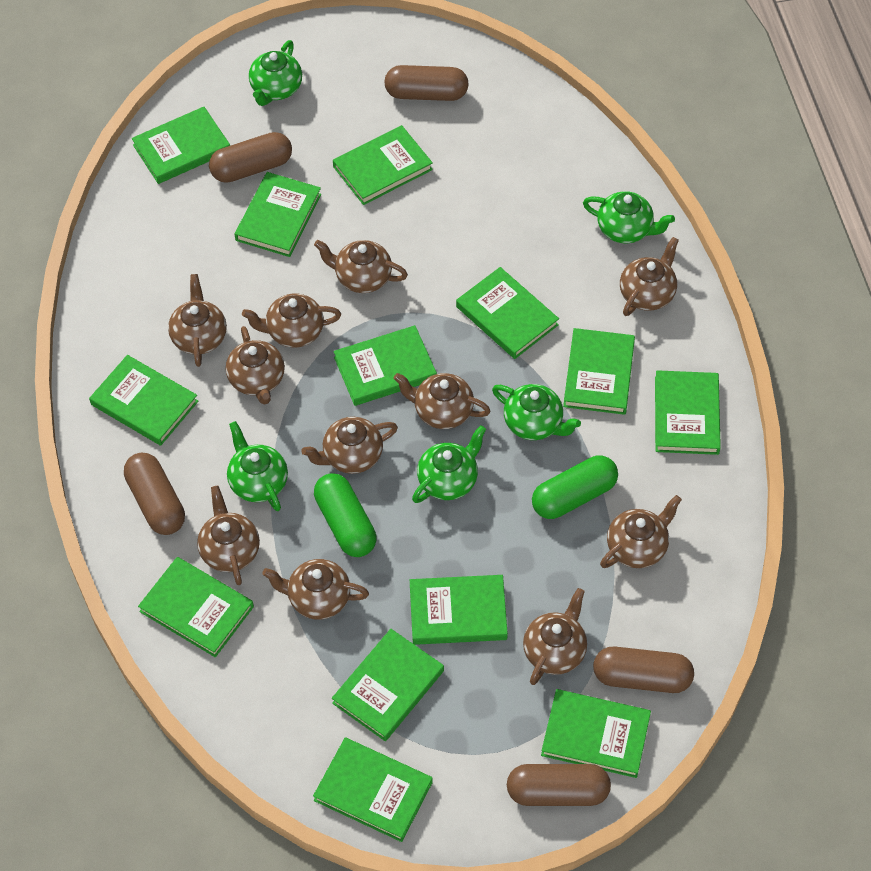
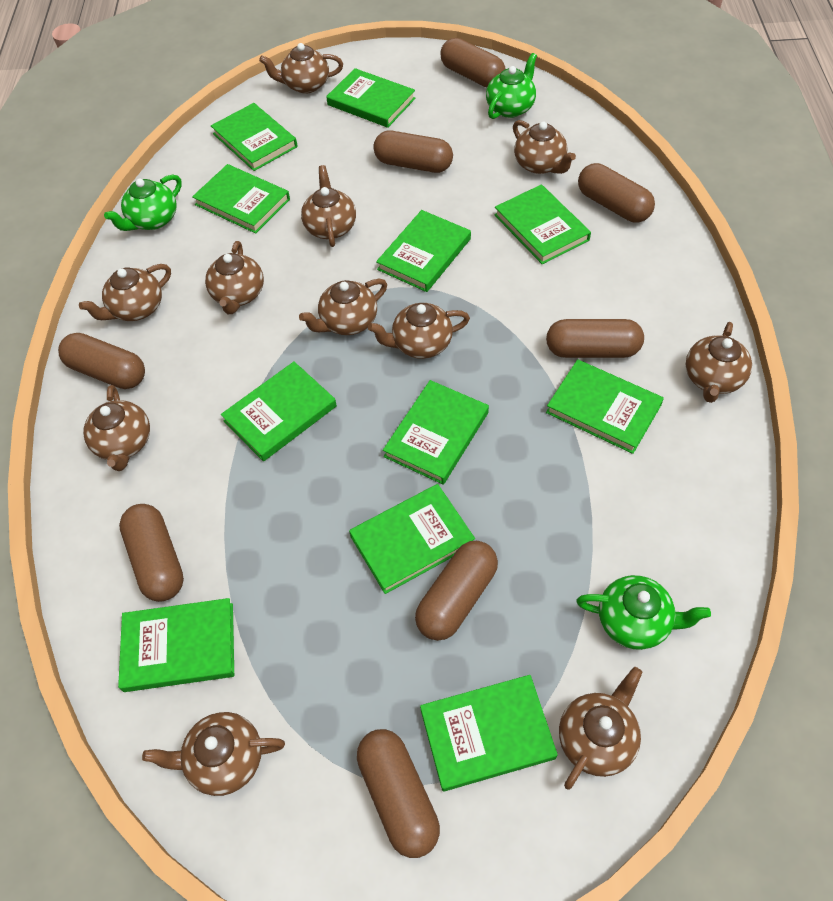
brown capsule: 5 -> 8
green book: 13 -> 11
green capsule: 2 -> 0
green teapot: 5 -> 3

